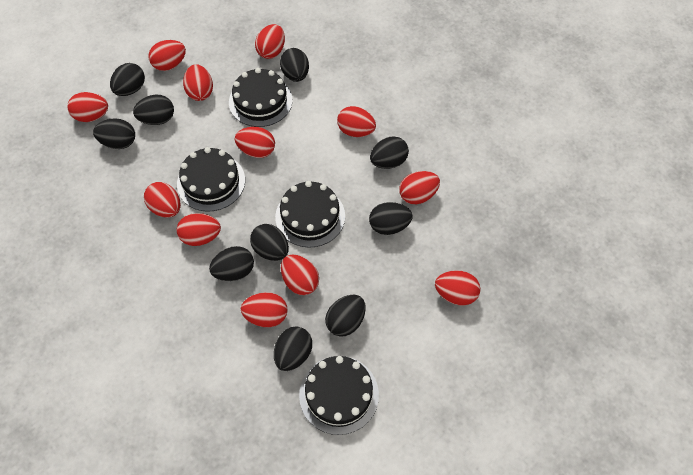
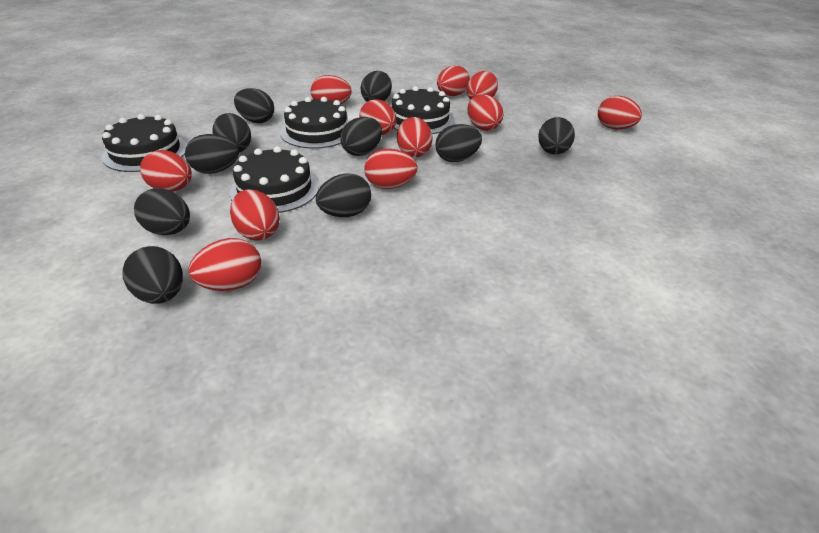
red egg: 12 -> 11

